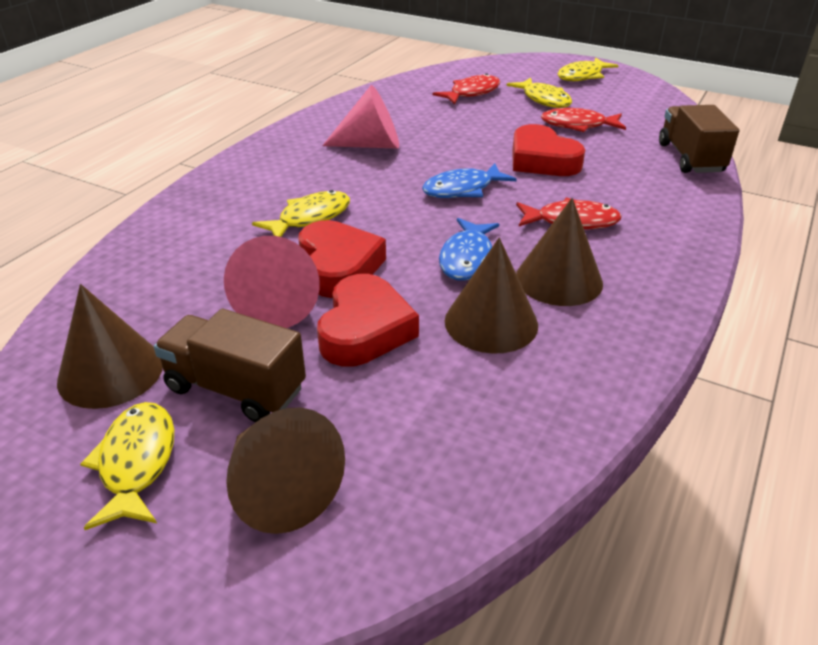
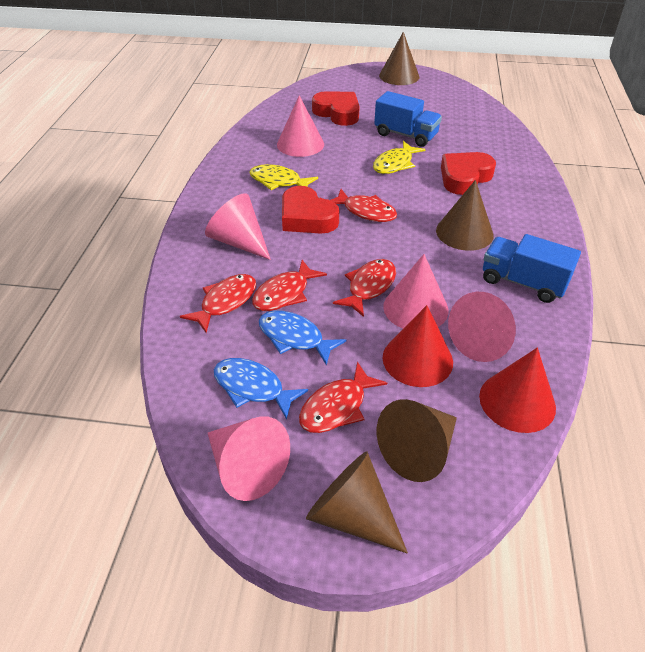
blue truck: 0 -> 2
brown truck: 2 -> 0
pink cone: 2 -> 5
red cone: 0 -> 2
red fish: 3 -> 5
yellow fish: 4 -> 2

